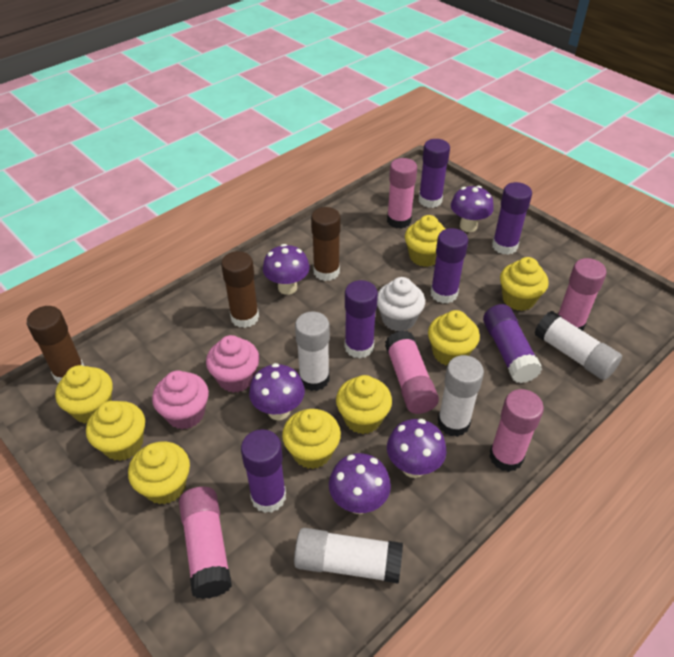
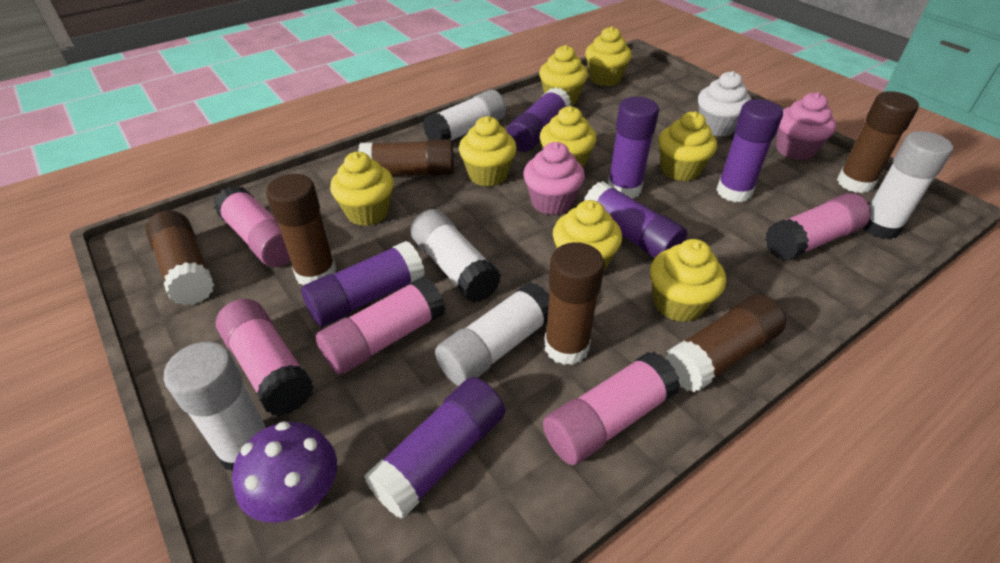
brown glue stick: 3 -> 6
purple mushroom: 5 -> 1
white glue stick: 4 -> 5

